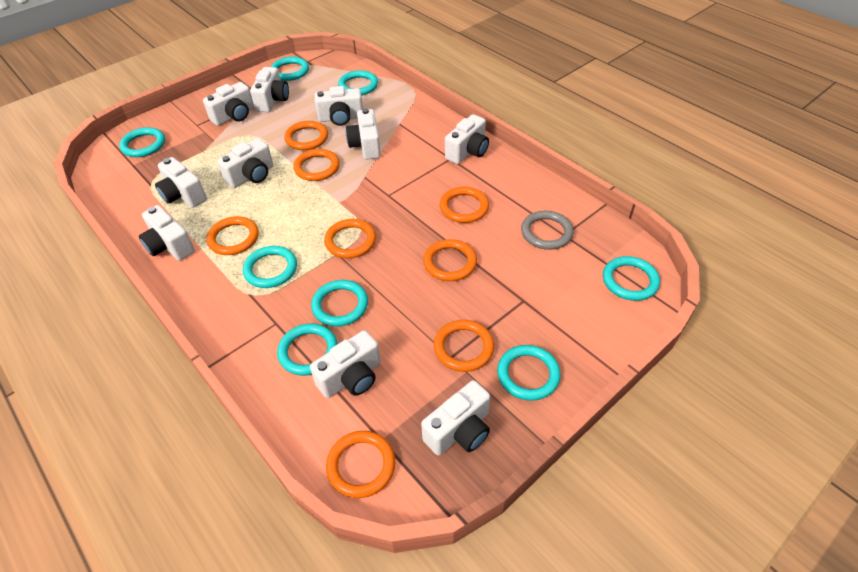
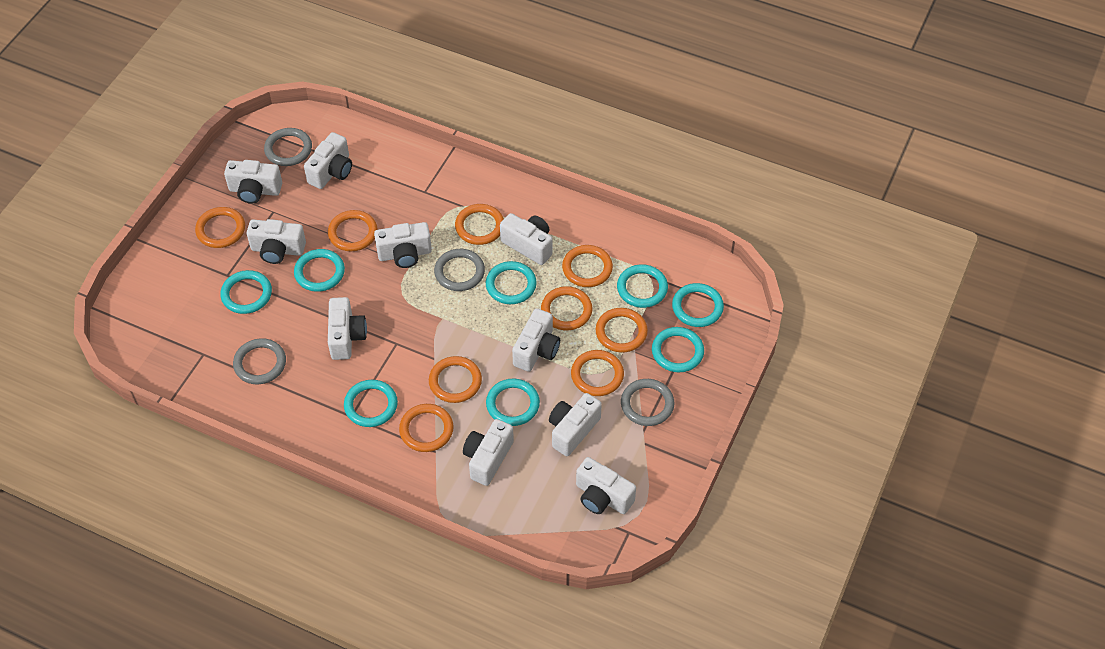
grey ring: 1 -> 4
orange ring: 8 -> 9

